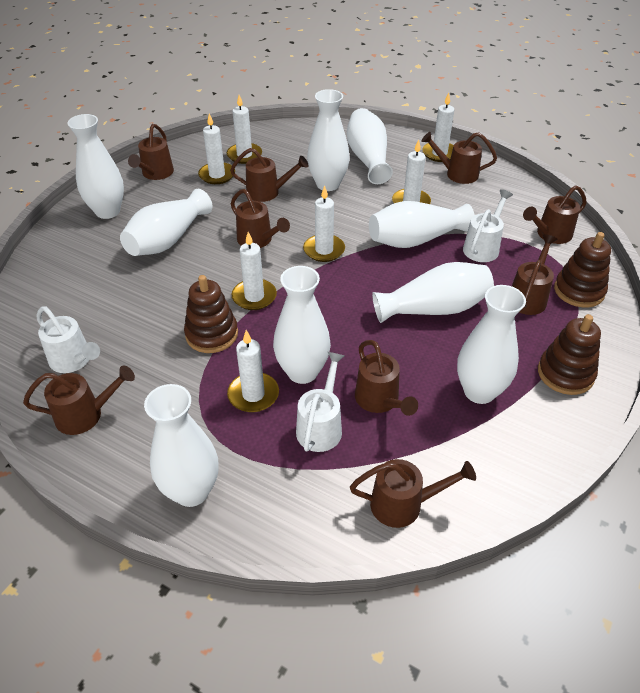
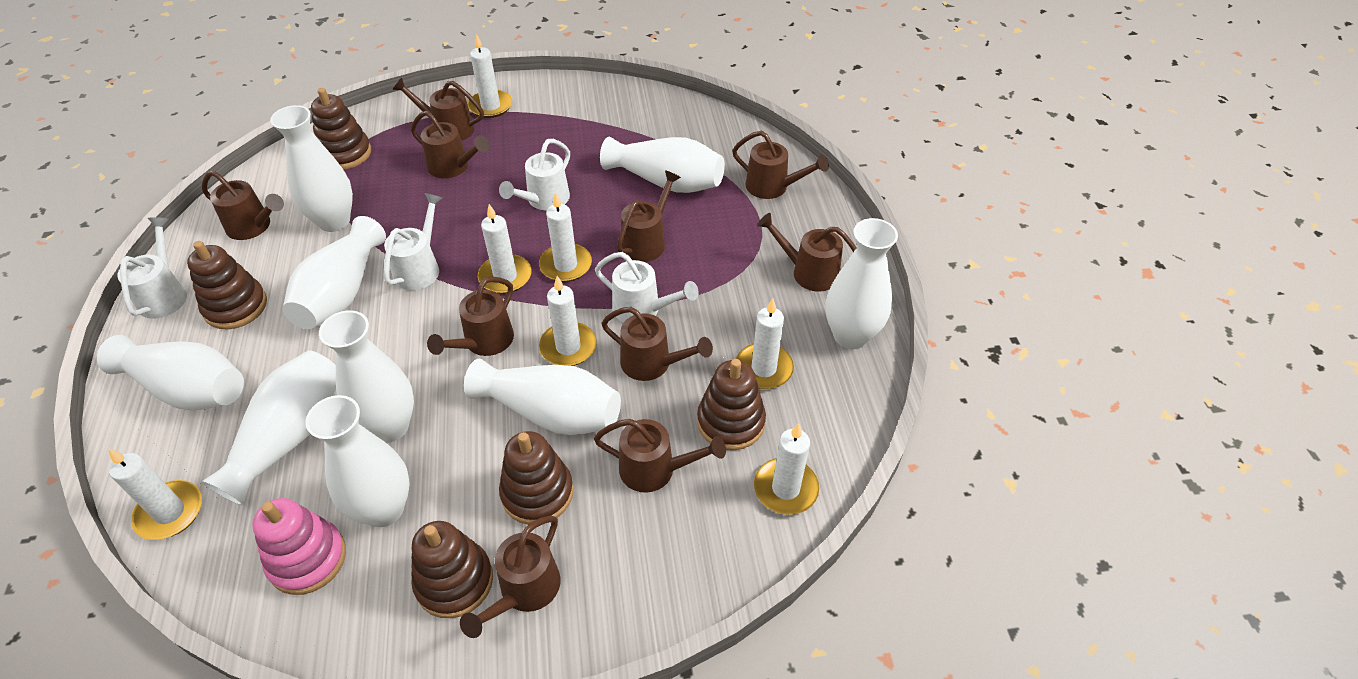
brown stacking toy: 3 -> 5
brown watering can: 9 -> 10
pink stacking toy: 0 -> 1
white watering can: 3 -> 4

